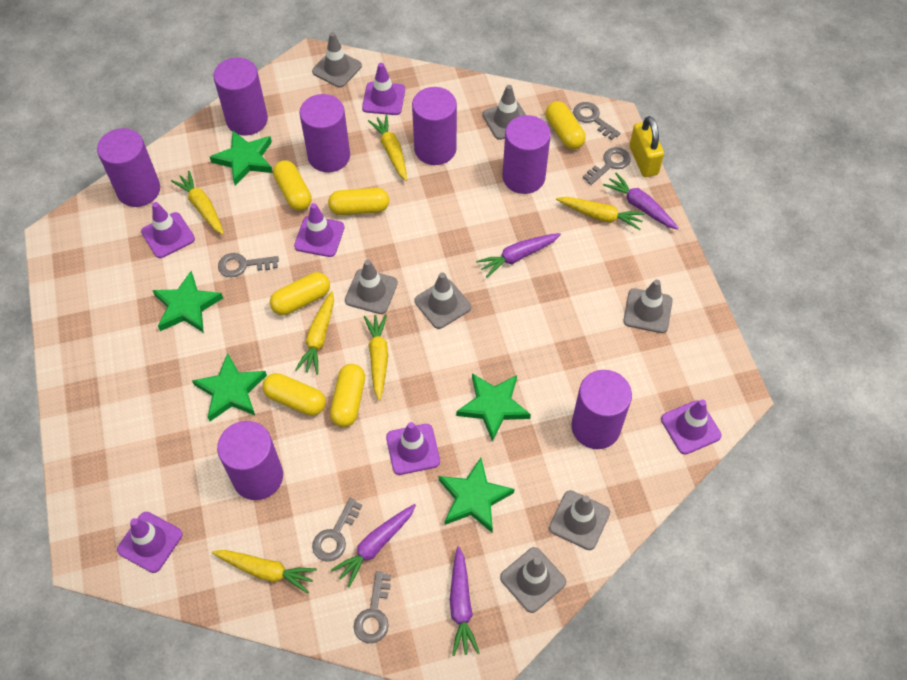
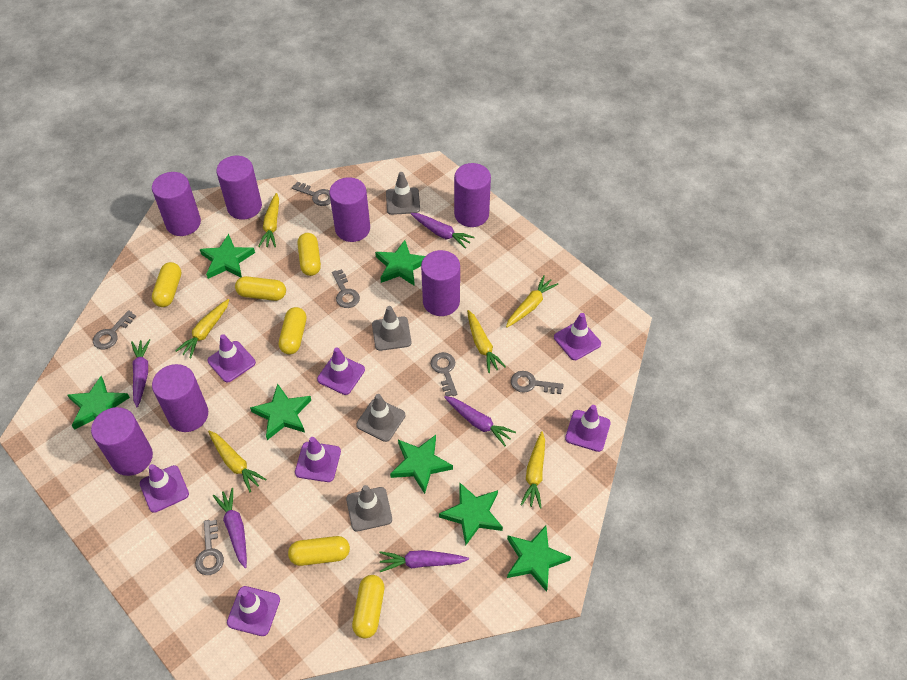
green star: 5 -> 7
grey key: 5 -> 6
grey traffic cone: 7 -> 4
purple carrot: 4 -> 5
purple traffic cone: 6 -> 7
yellow padlock: 1 -> 0

